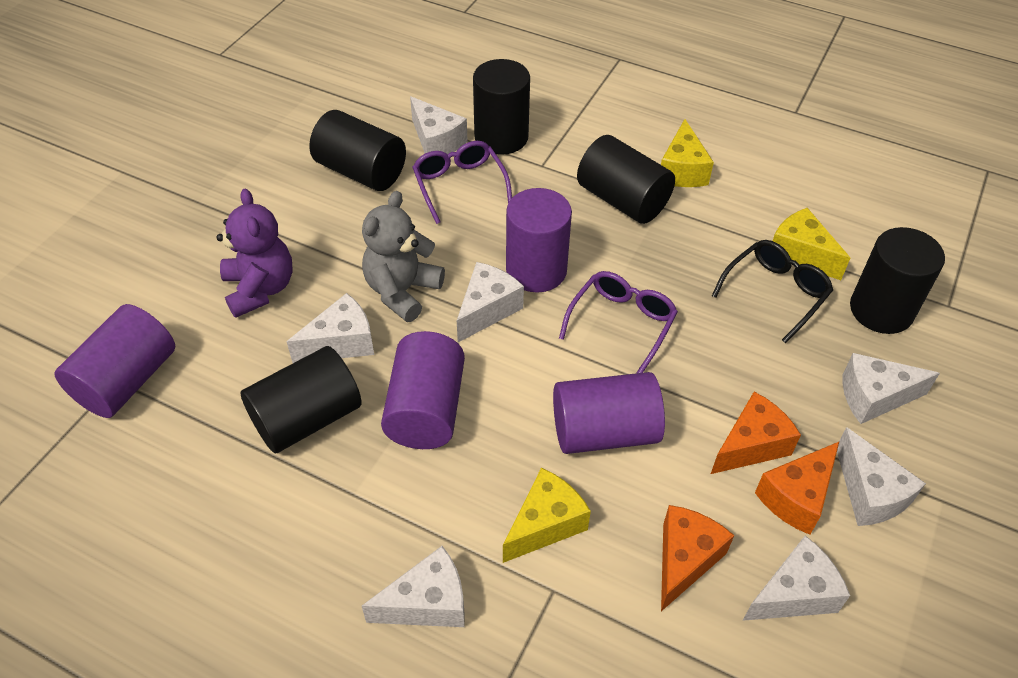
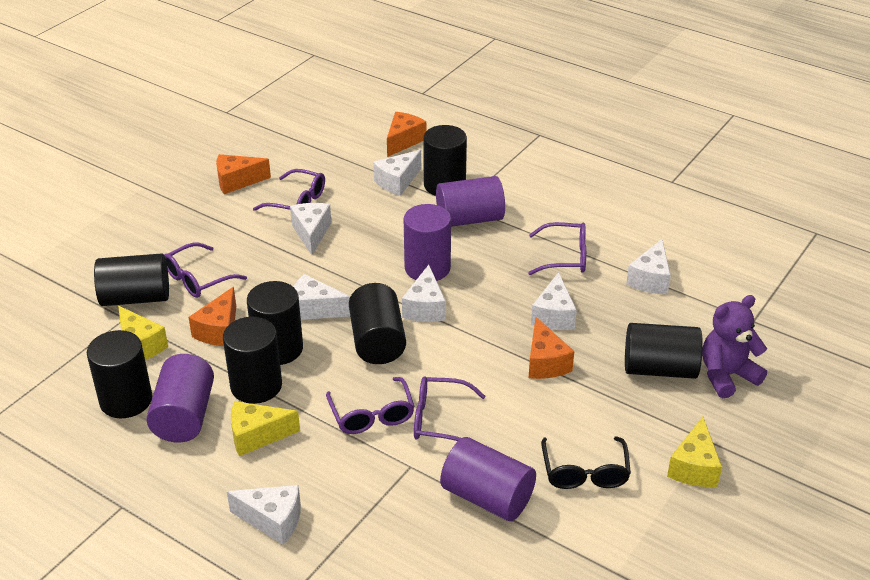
black cylinder: 5 -> 7
grey teddy bear: 1 -> 0
orange cheese: 3 -> 4
purple glasses: 2 -> 5

